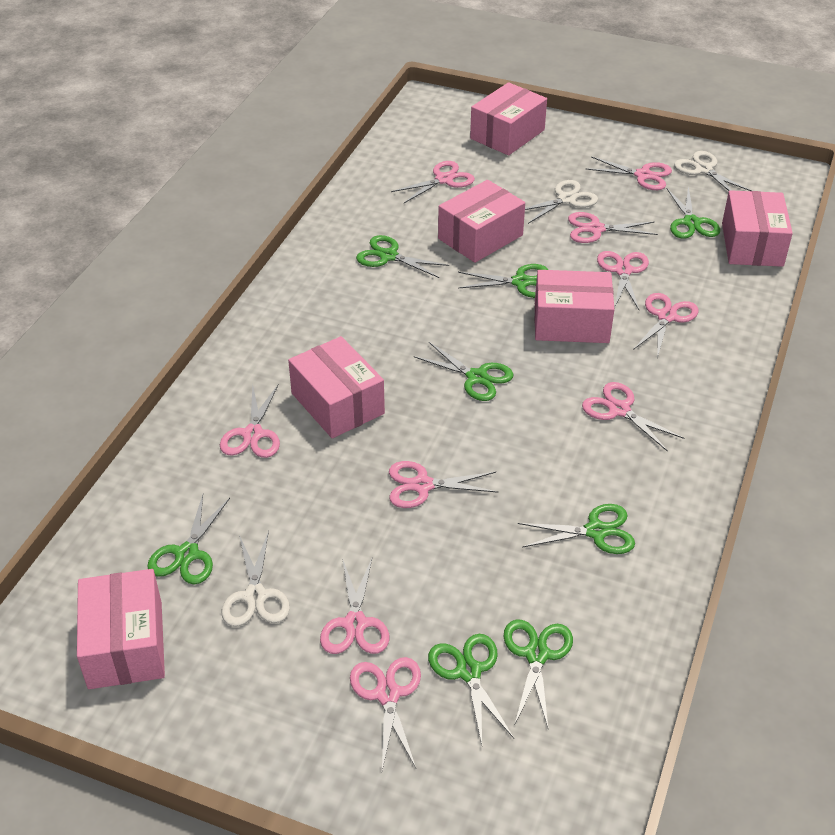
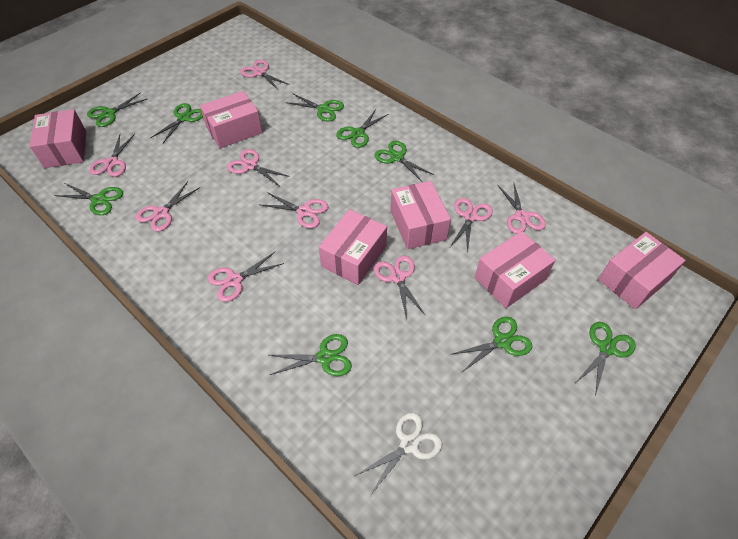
green scissors: 8 -> 9
pink scissors: 10 -> 9
white scissors: 3 -> 1

